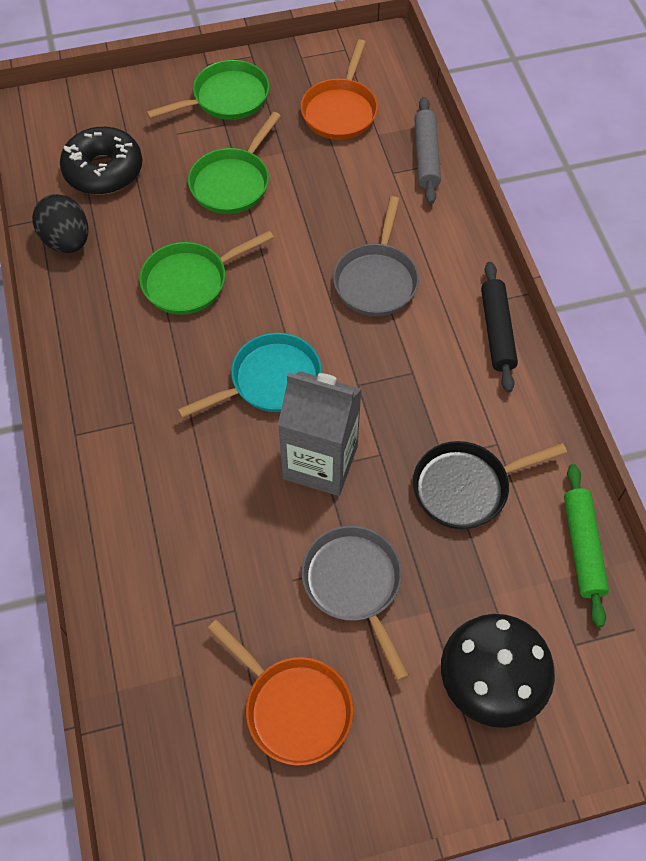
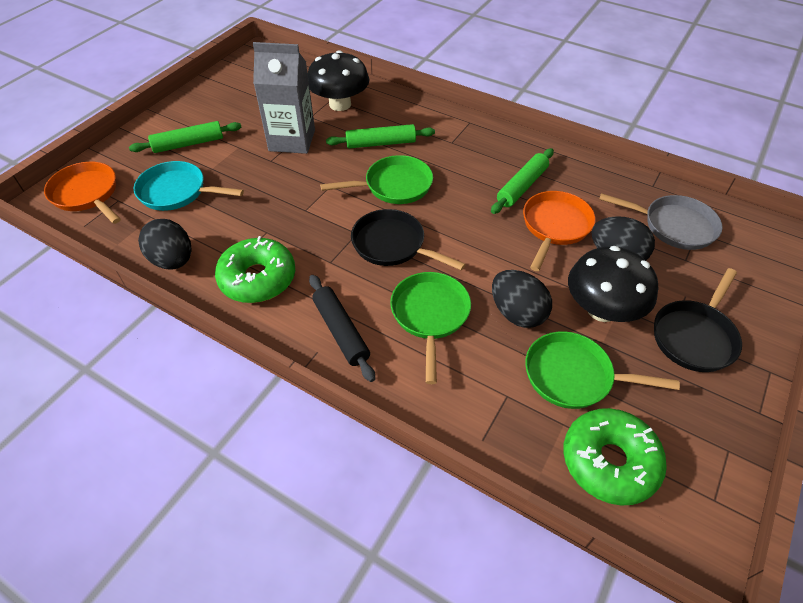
black donut: 1 -> 0
black egg: 1 -> 3
black mushroom: 1 -> 2
black pan: 1 -> 2
green donut: 0 -> 2
green rolling pin: 1 -> 3
grey pan: 2 -> 1
grey rolling pin: 1 -> 0

